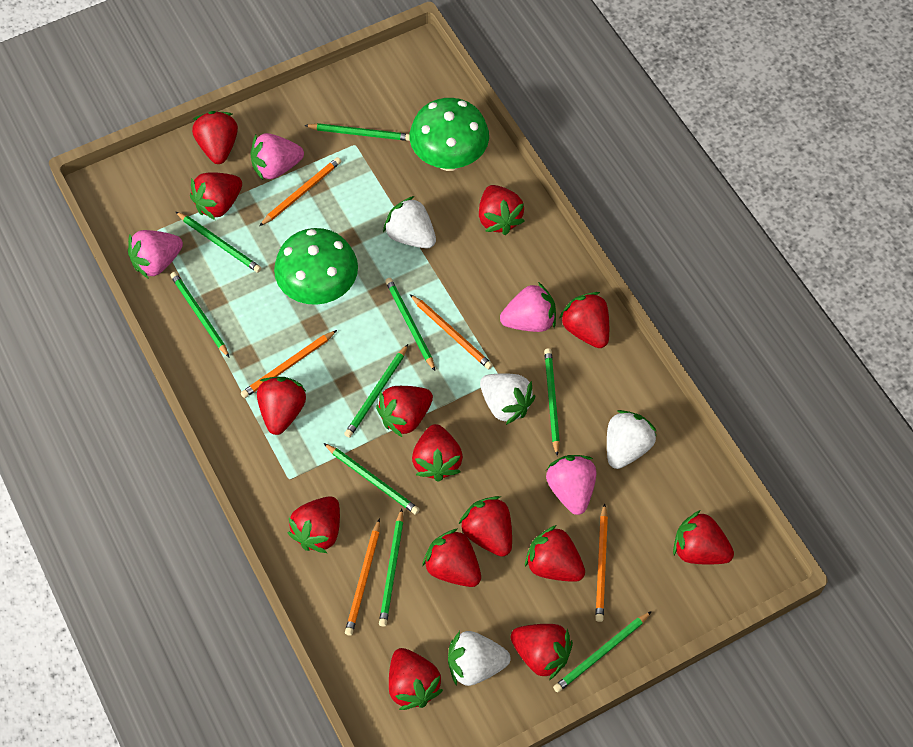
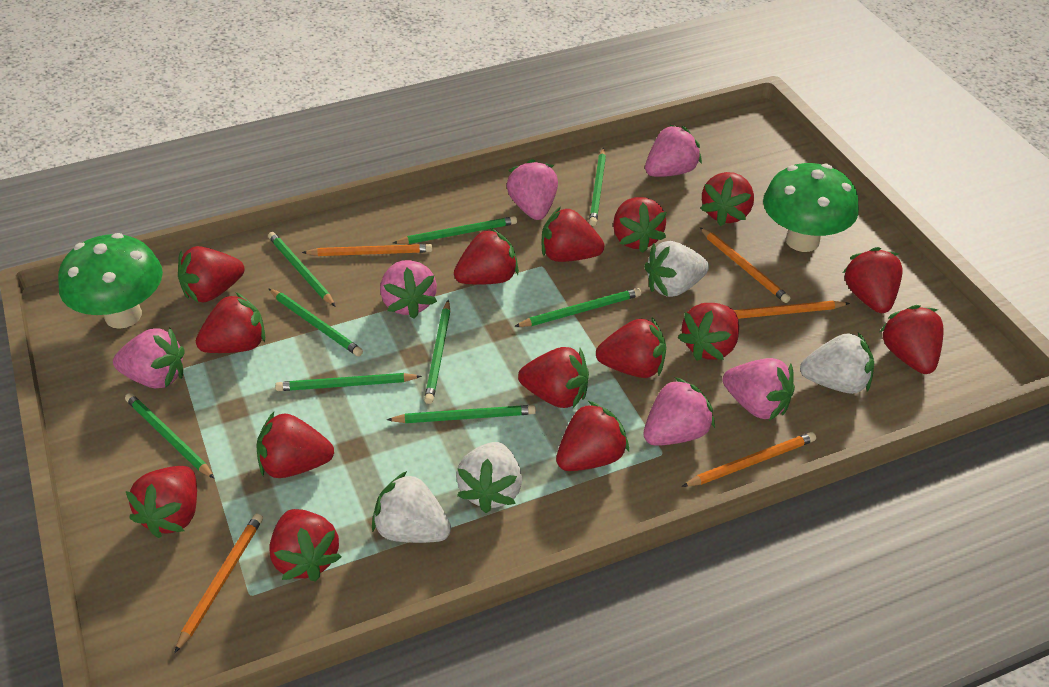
pink strawberry: 4 -> 6
red strawberry: 14 -> 15

